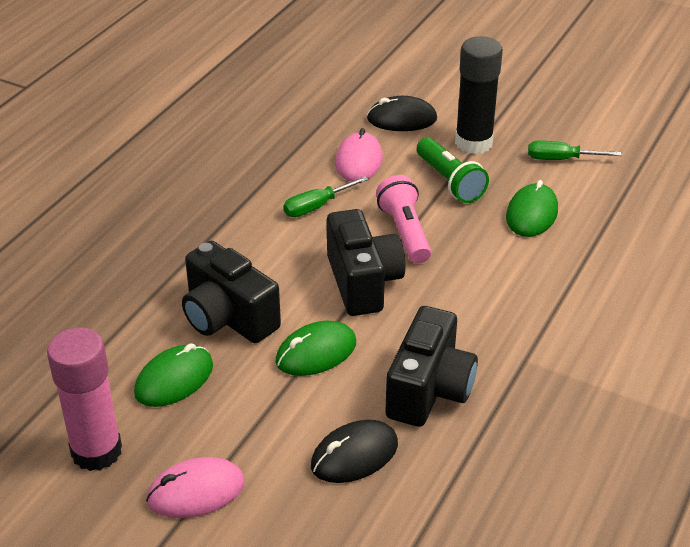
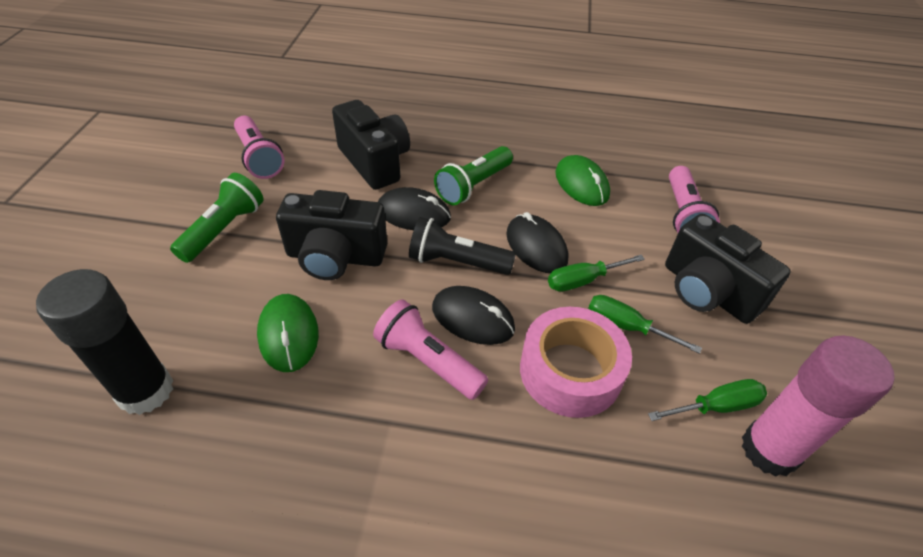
black flashlight: 0 -> 1
black mouse: 2 -> 3
green flashlight: 1 -> 2
green mouse: 3 -> 2
green screwdriver: 2 -> 3
pink flashlight: 1 -> 3
pink mouse: 2 -> 0
pink tape: 0 -> 1

